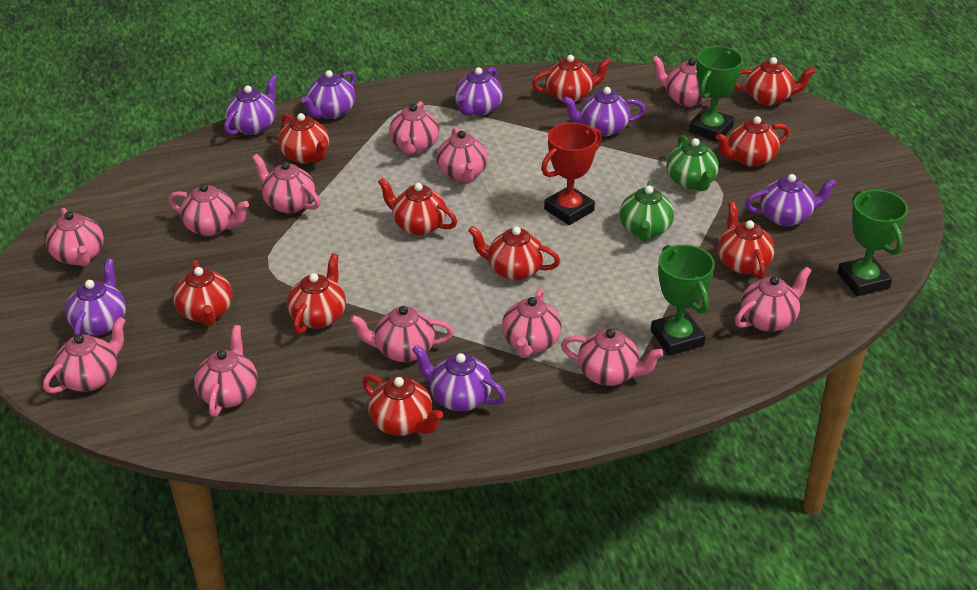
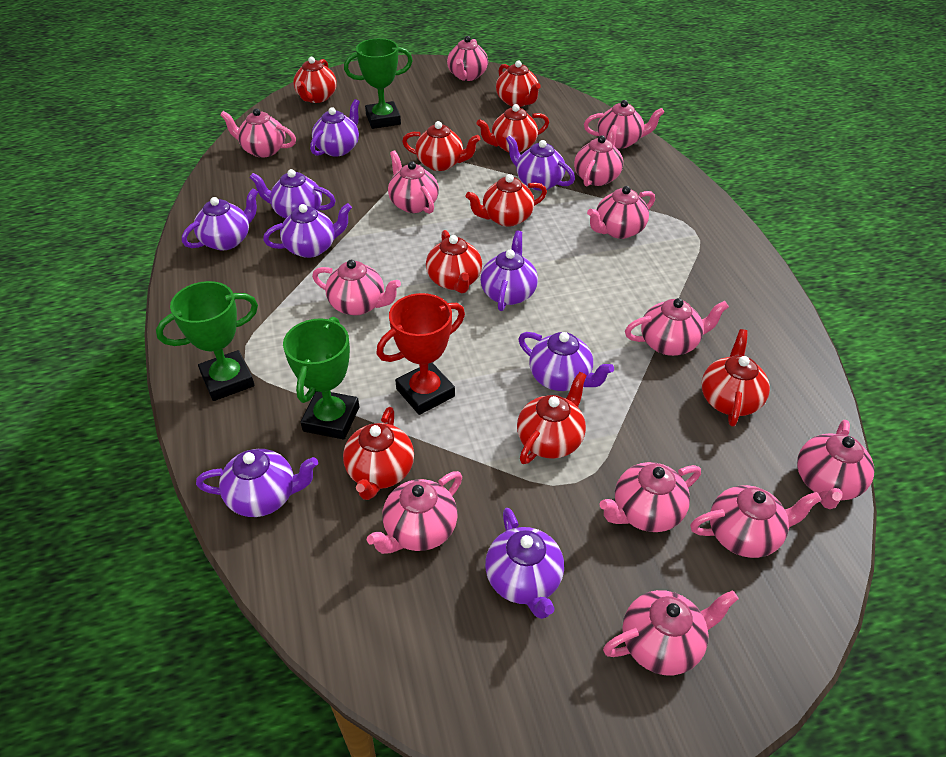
green teapot: 2 -> 0
pink teapot: 12 -> 13
purple teapot: 7 -> 9
red teapot: 10 -> 9

